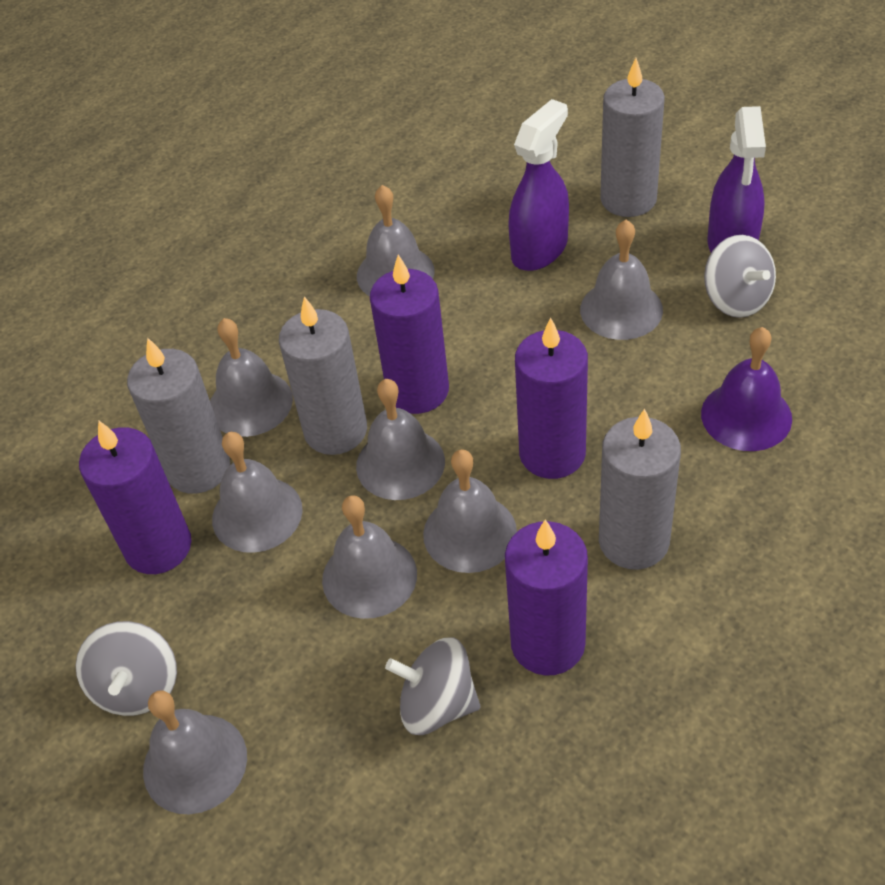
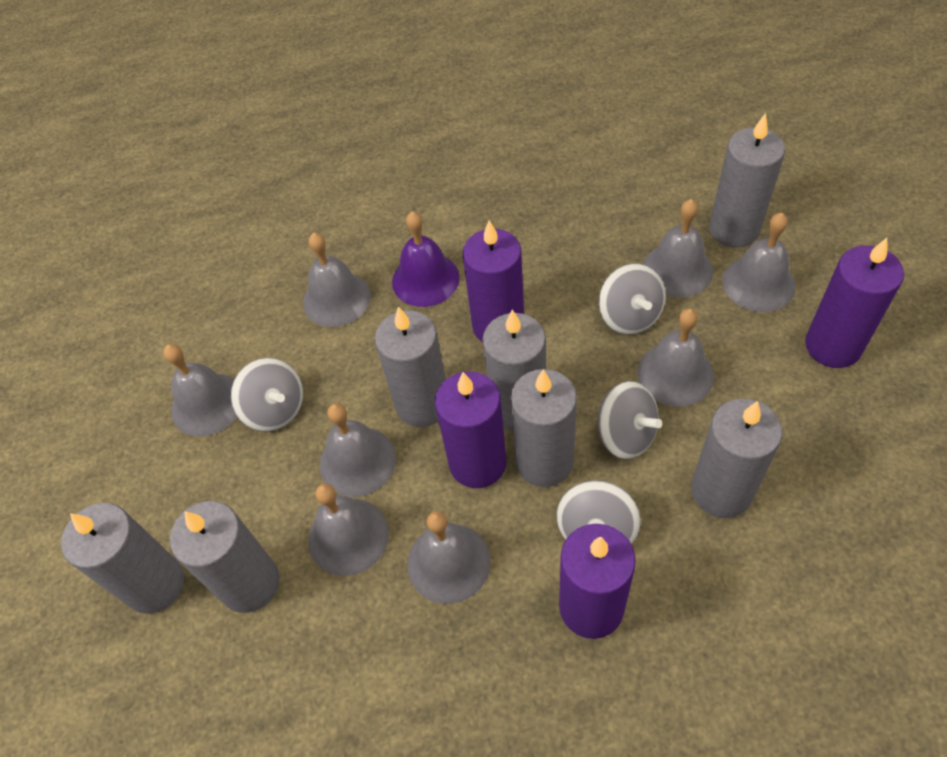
grey candle: 4 -> 7
grey spinning top: 3 -> 4
purple spray bottle: 2 -> 0

